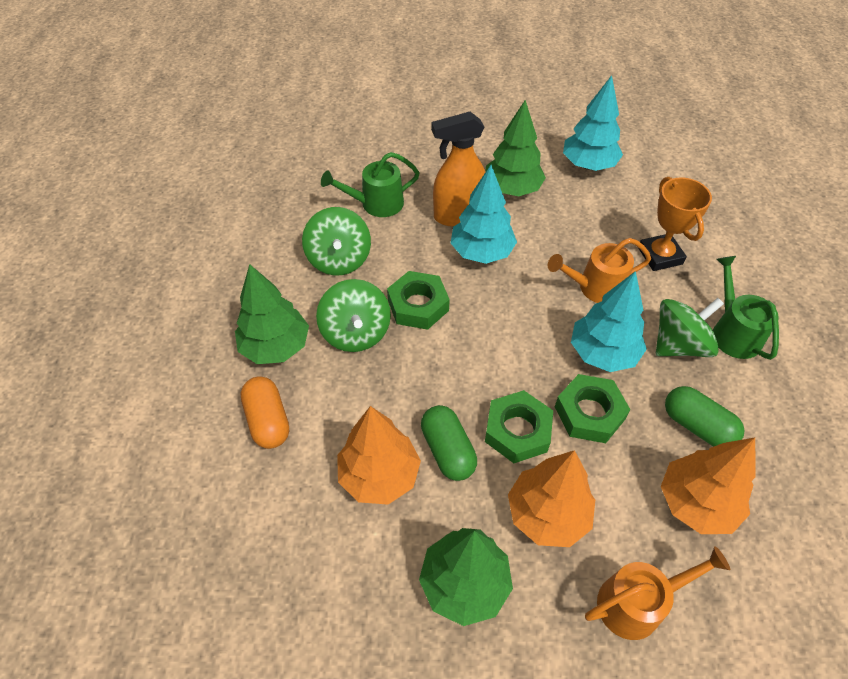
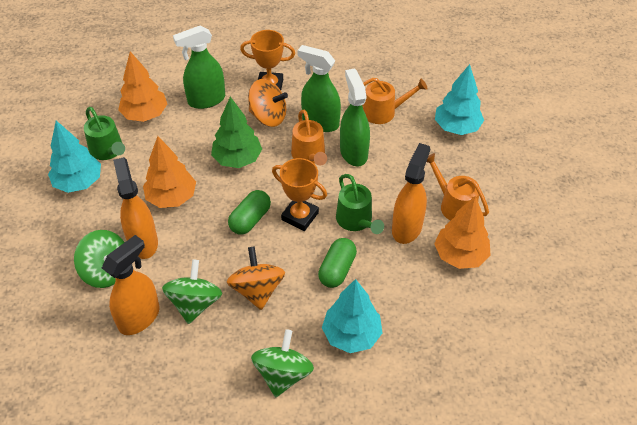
green nut: 3 -> 0
green spray bottle: 0 -> 3
green tree: 3 -> 1
orange capsule: 1 -> 0
orange spinning top: 0 -> 2
orange spray bottle: 1 -> 3
orange trophy: 1 -> 2
orange watering can: 2 -> 3

